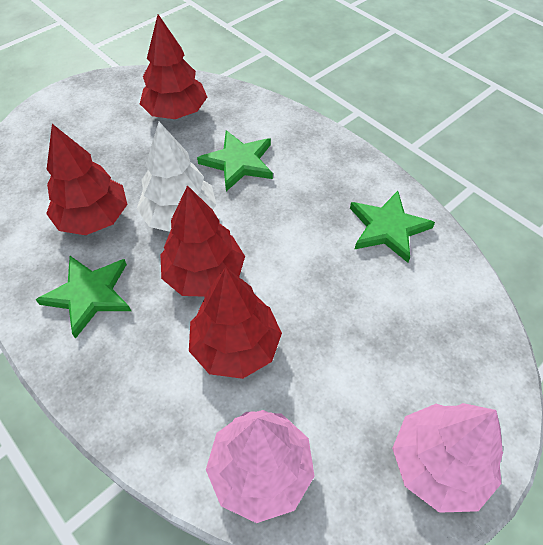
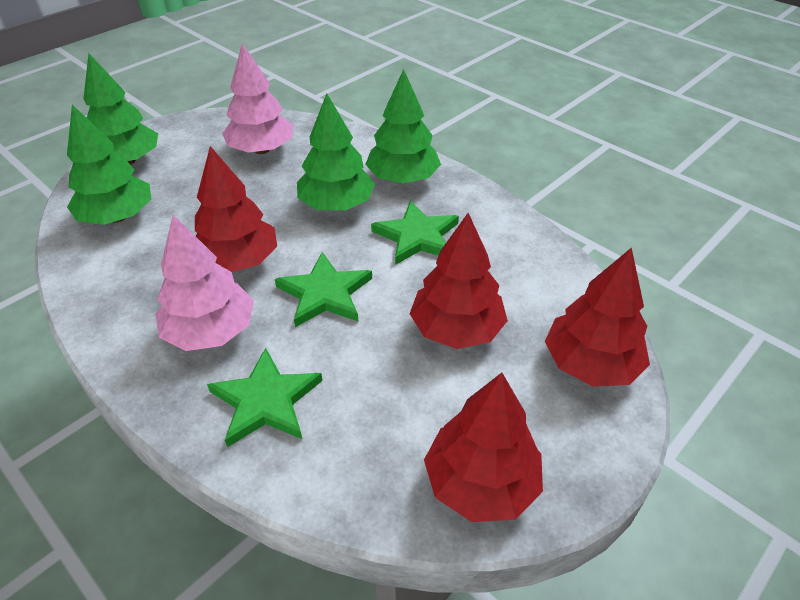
green tree: 0 -> 4
white tree: 1 -> 0

